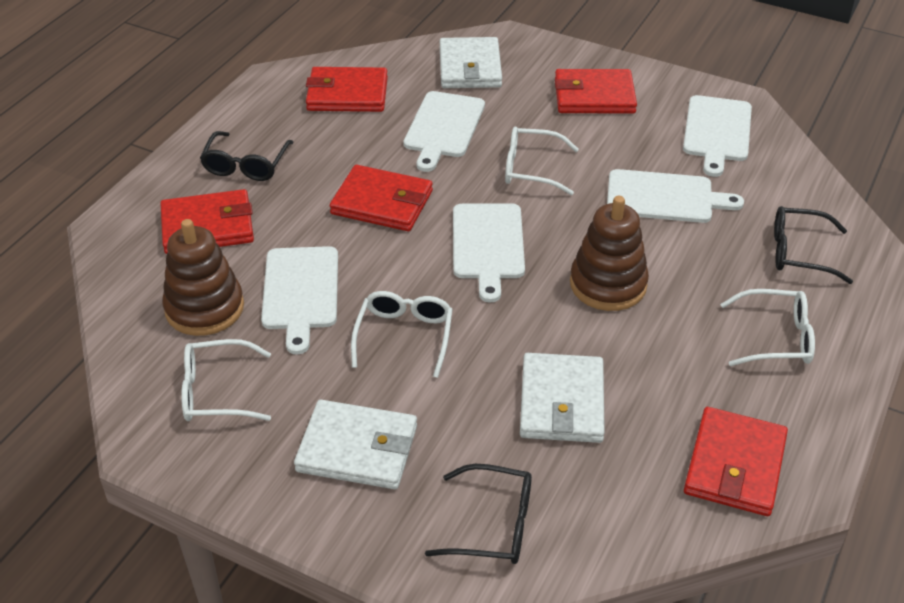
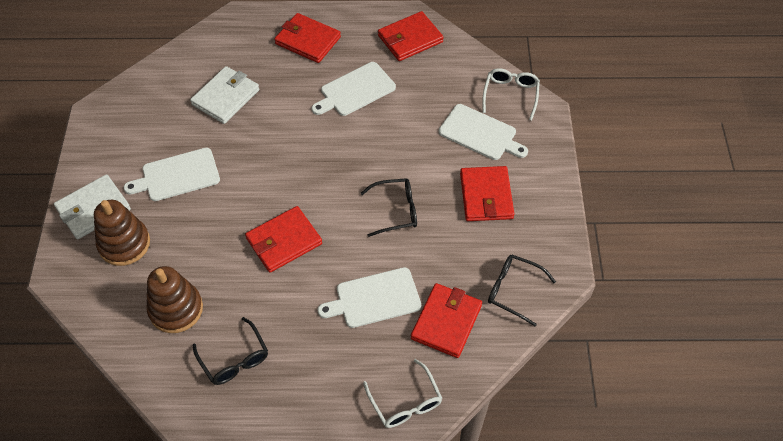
white cutting board: 5 -> 4
white glasses: 4 -> 2
white wallet: 3 -> 2

